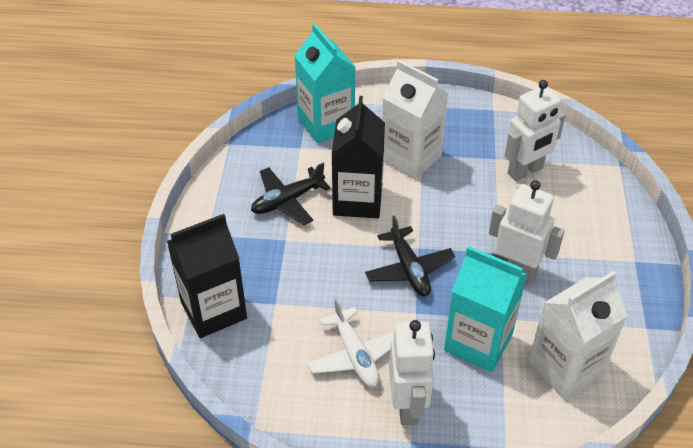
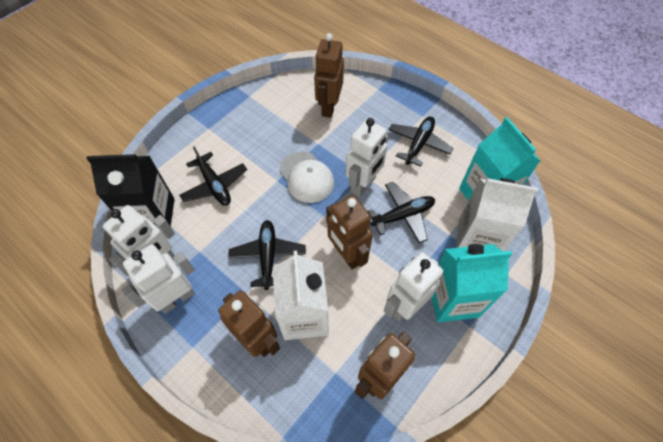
black carton: 2 -> 1
black plane: 2 -> 4
brown robot: 0 -> 4
white cap: 0 -> 1
white plane: 1 -> 0
white robot: 3 -> 4

